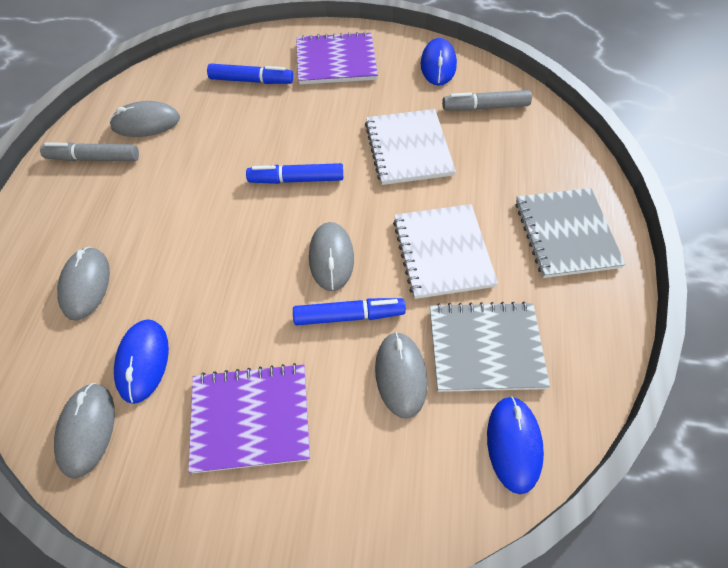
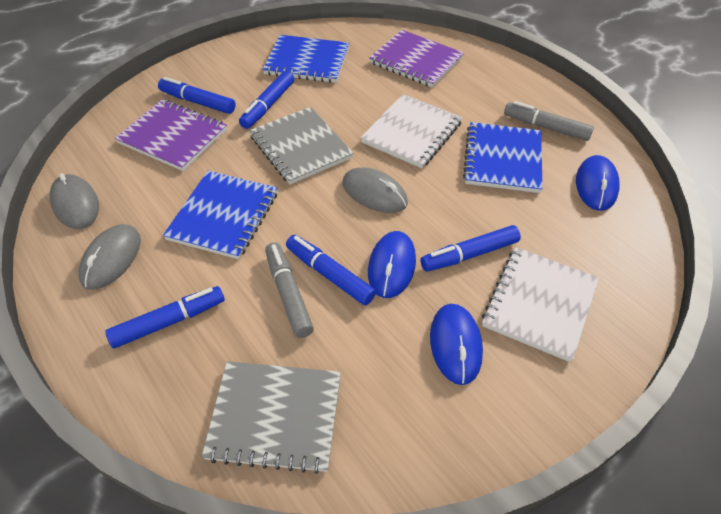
blue marker: 3 -> 5
blue notebook: 0 -> 3
grey mouse: 5 -> 3

